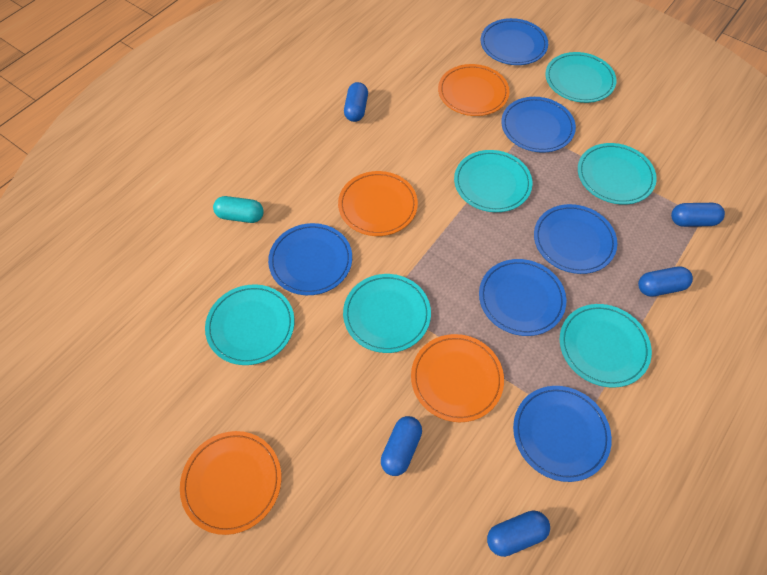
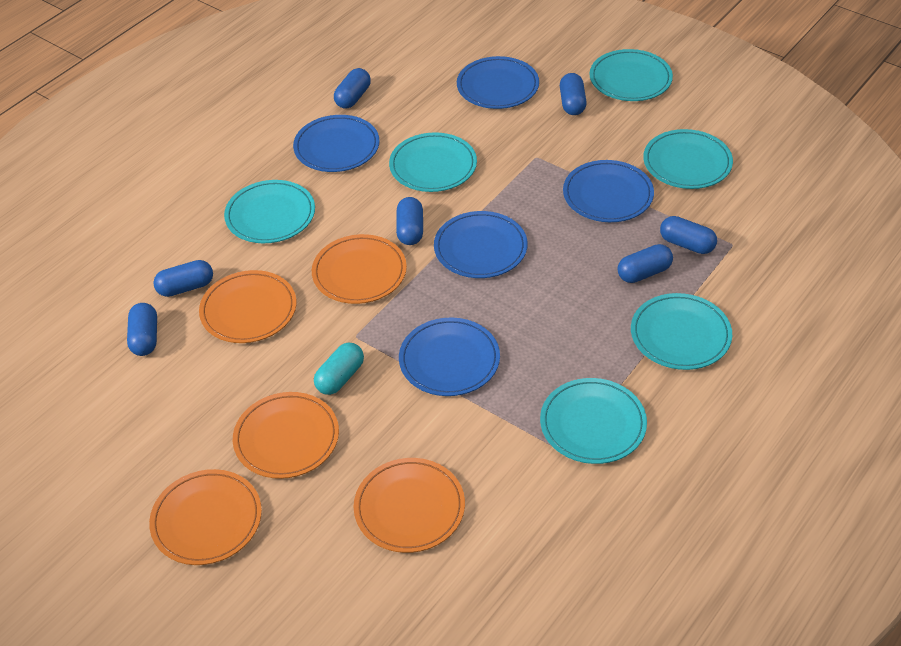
blue capsule: 5 -> 7
blue plate: 6 -> 5
orange plate: 4 -> 5

